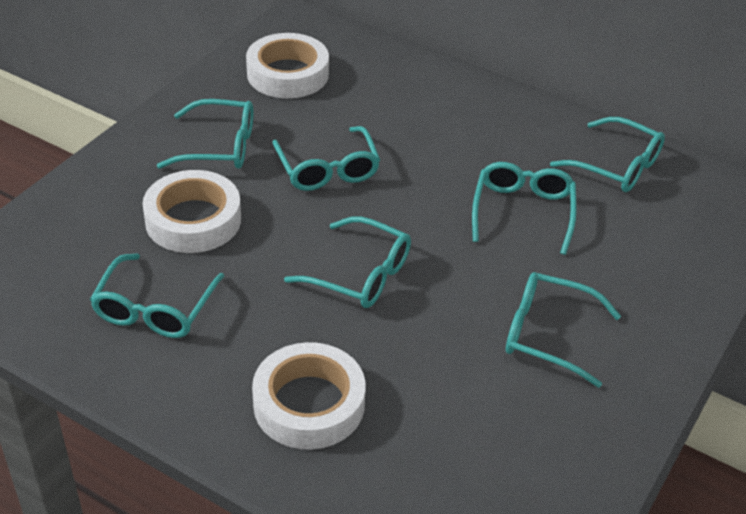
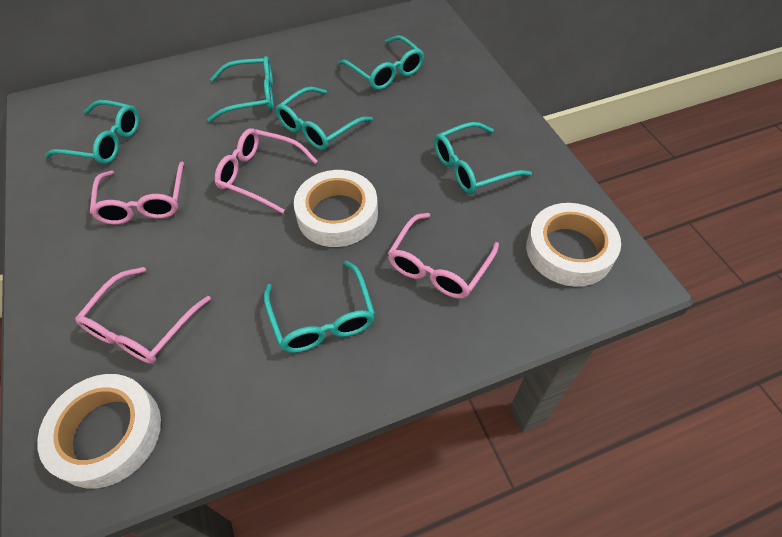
pink glasses: 0 -> 4
turquoise glasses: 7 -> 6

